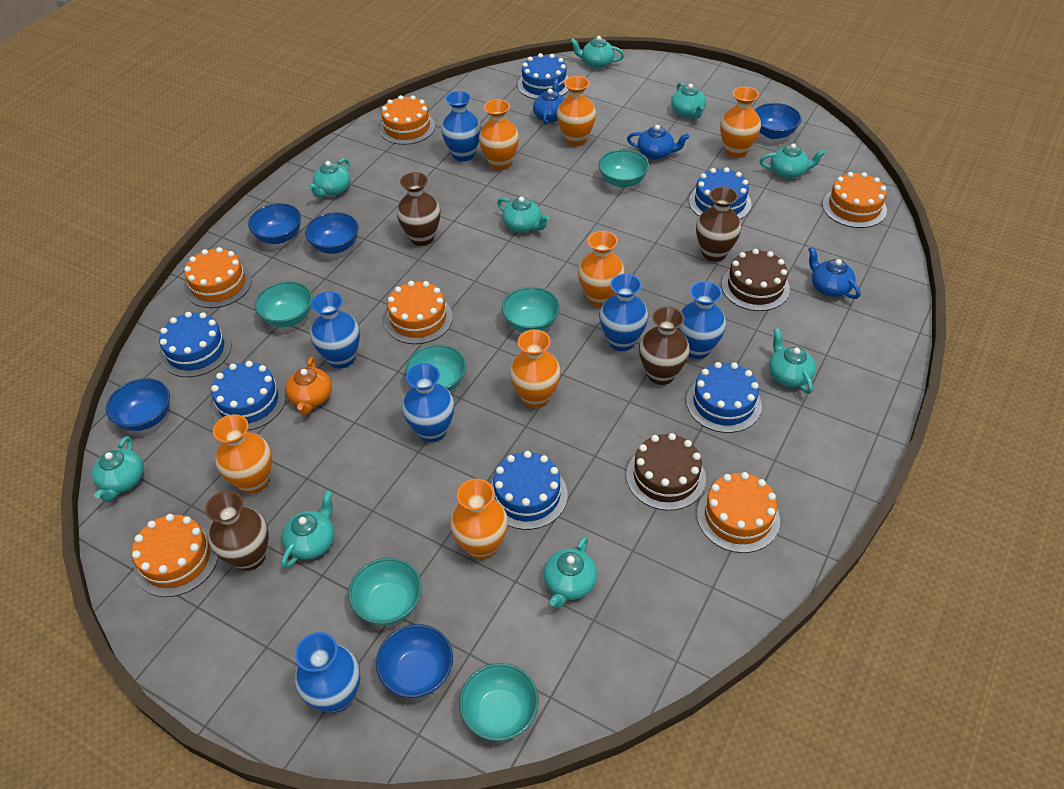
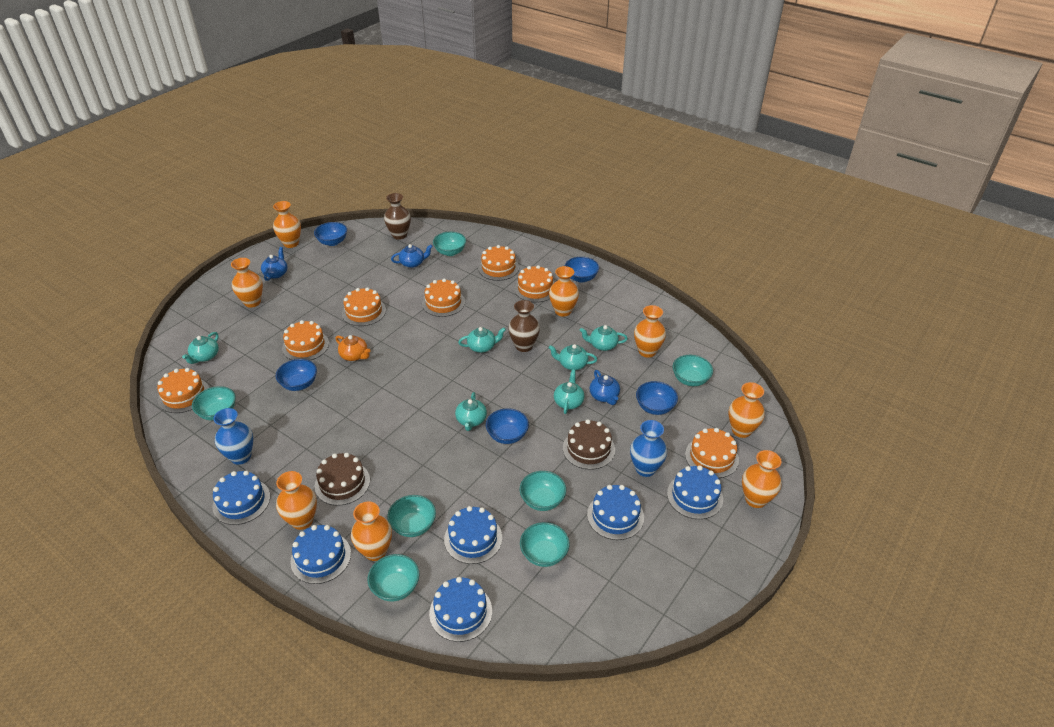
blue vase: 6 -> 2
brown vase: 4 -> 2
orange cake: 6 -> 7
orange vase: 7 -> 8
turquoise bowl: 6 -> 7
turquoise teapot: 9 -> 6

